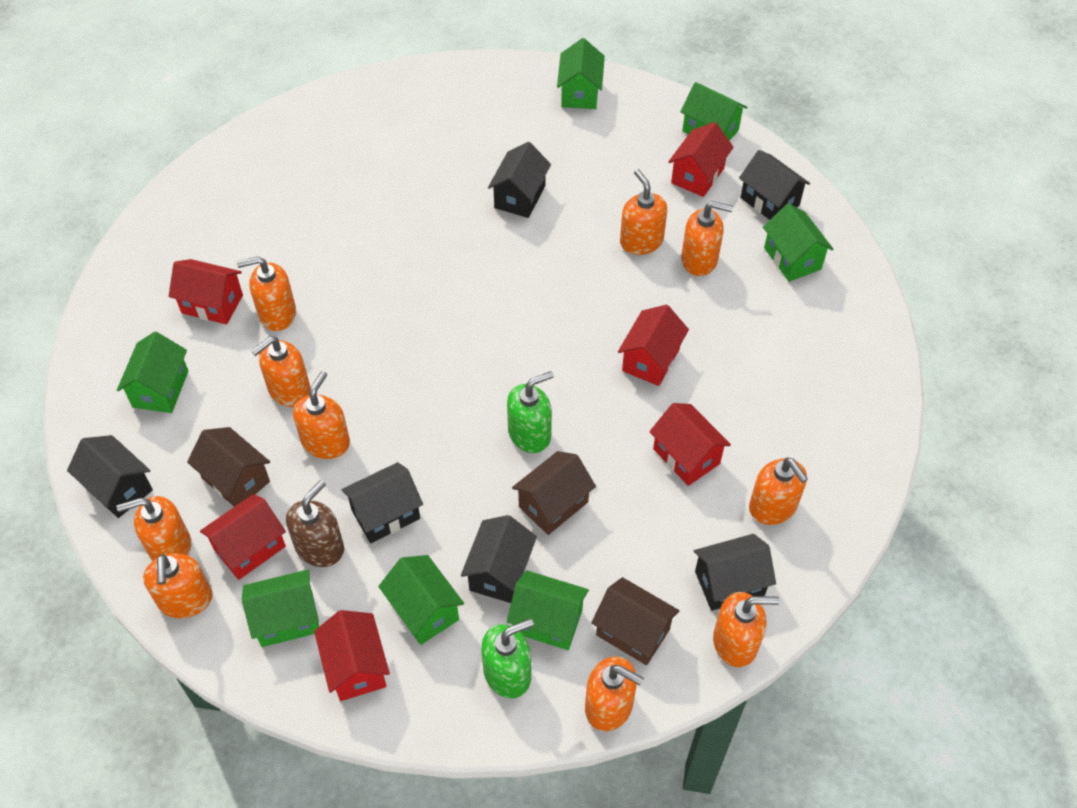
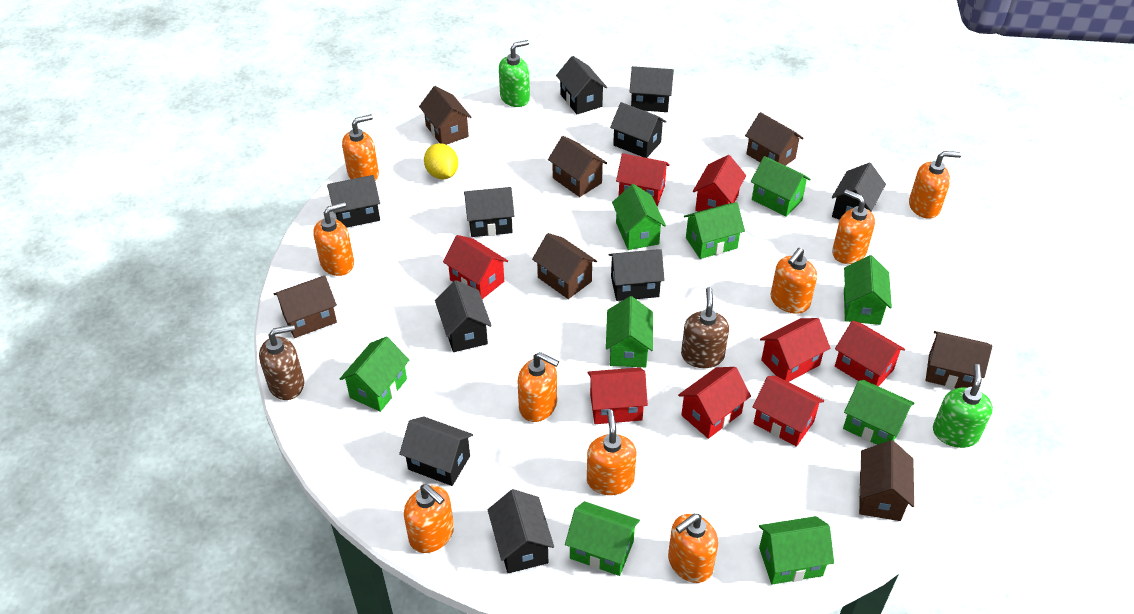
black house: 6 -> 10
brown house: 3 -> 7
brown soap dispenser: 1 -> 2
green house: 7 -> 9
orange soap dispenser: 10 -> 9
red house: 6 -> 8
yellow lemon: 0 -> 1

